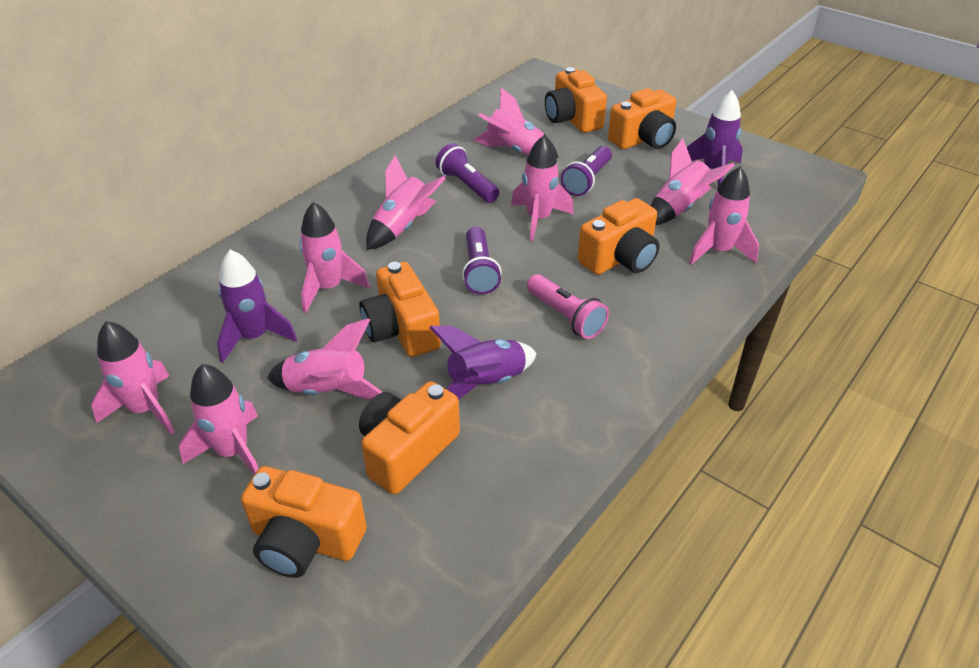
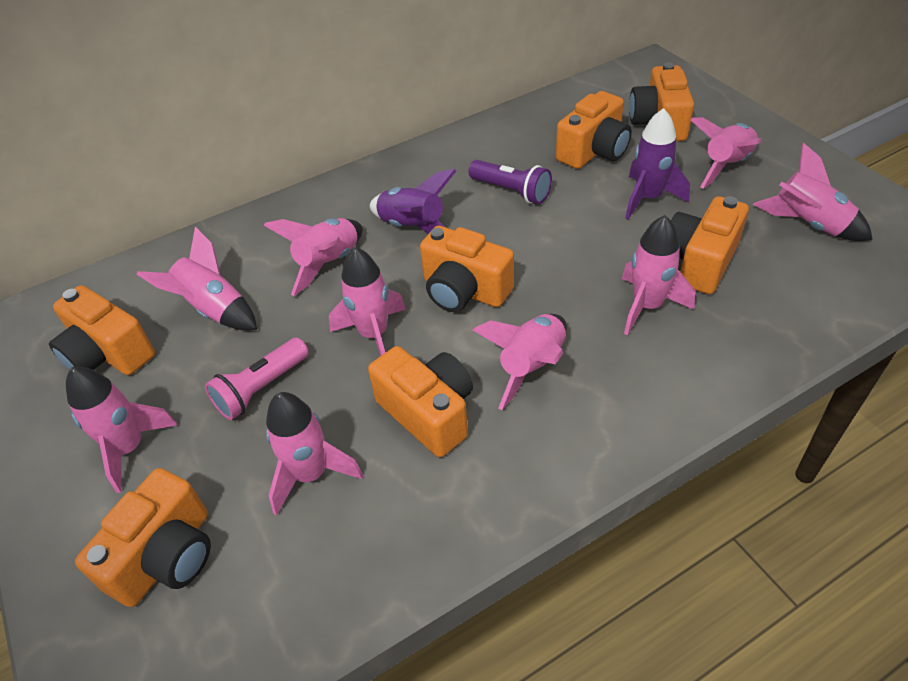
orange camera: 6 -> 7
purple flashlight: 3 -> 1
purple rocket: 3 -> 2

